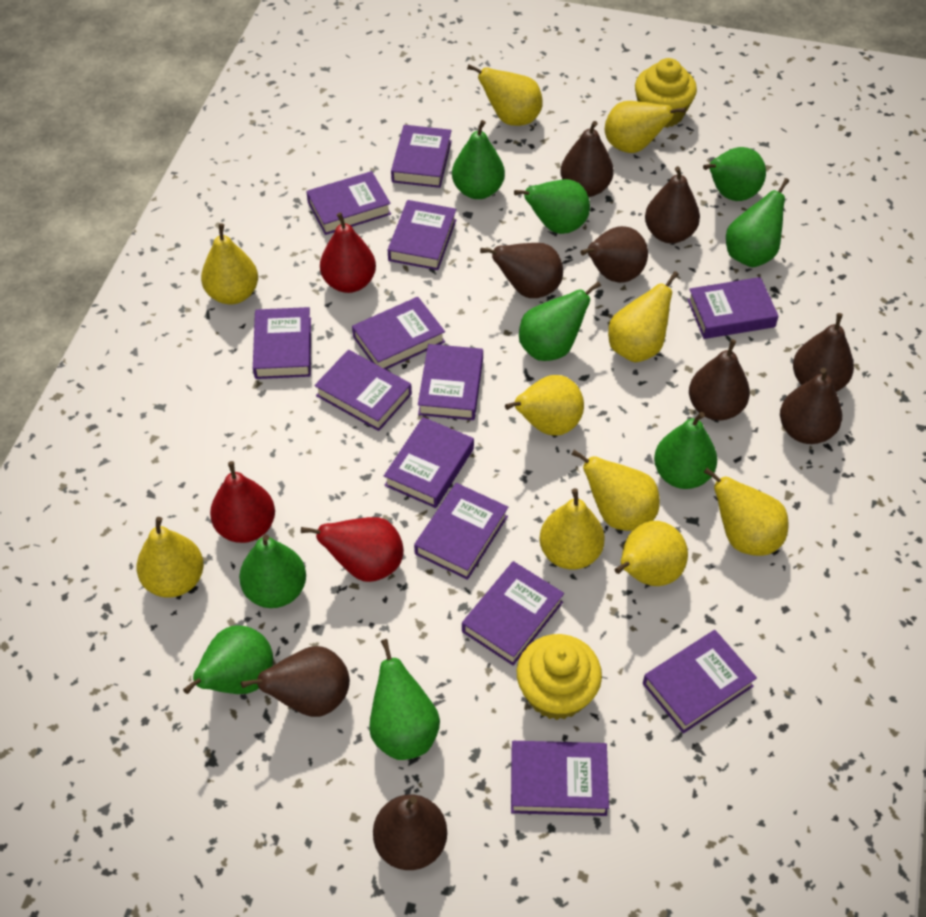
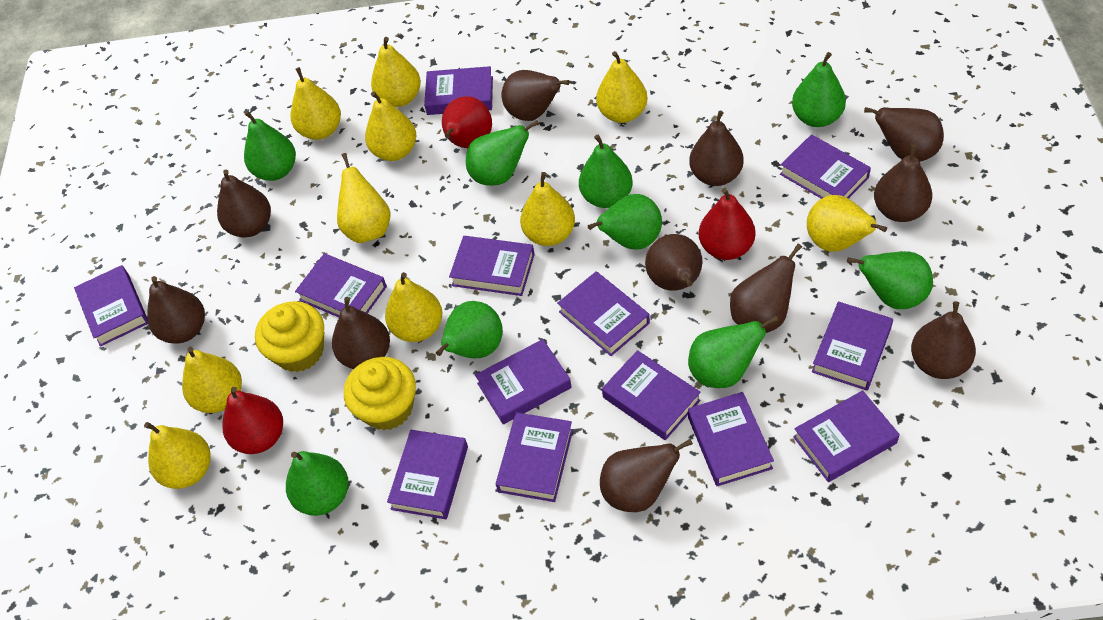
brown pear: 9 -> 11

